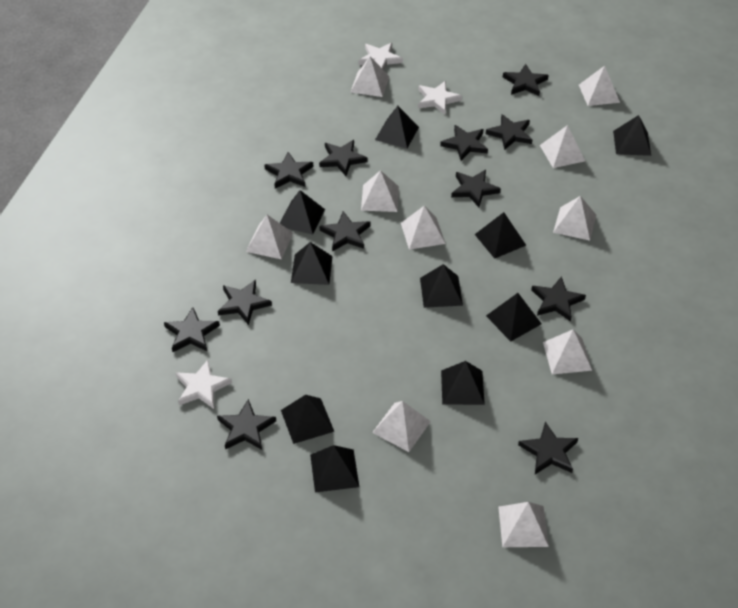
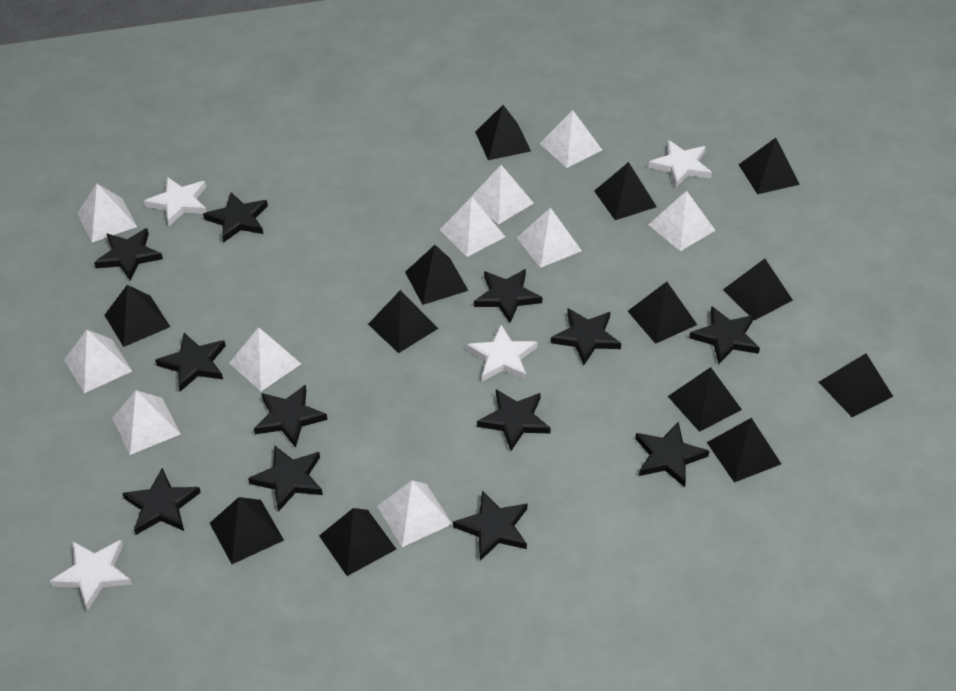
black pyramid: 10 -> 13
white star: 3 -> 4

